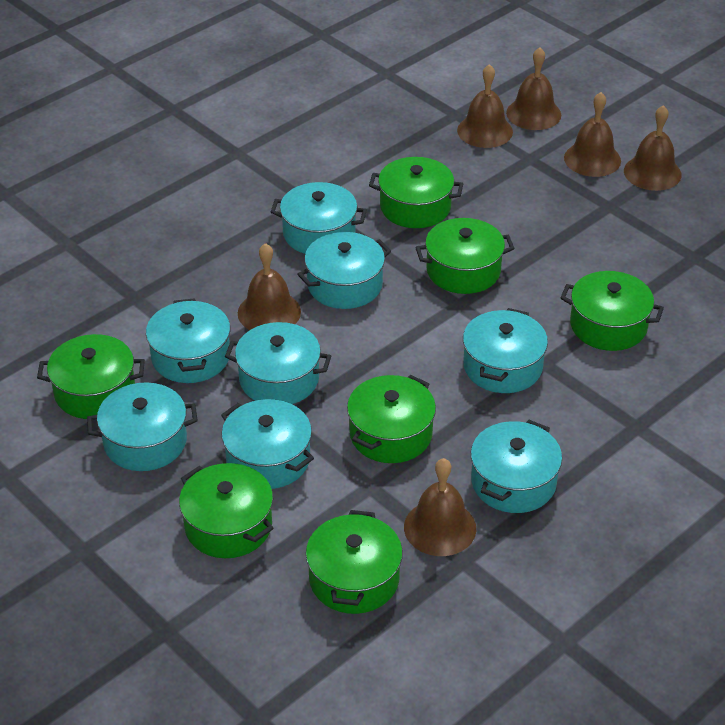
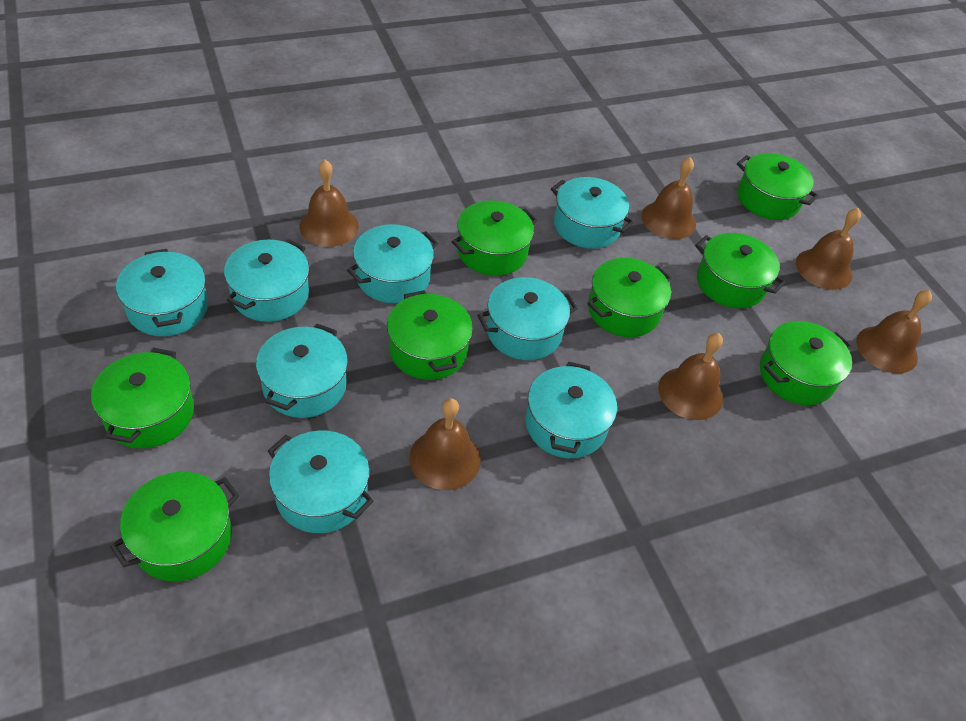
green pot: 7 -> 8

